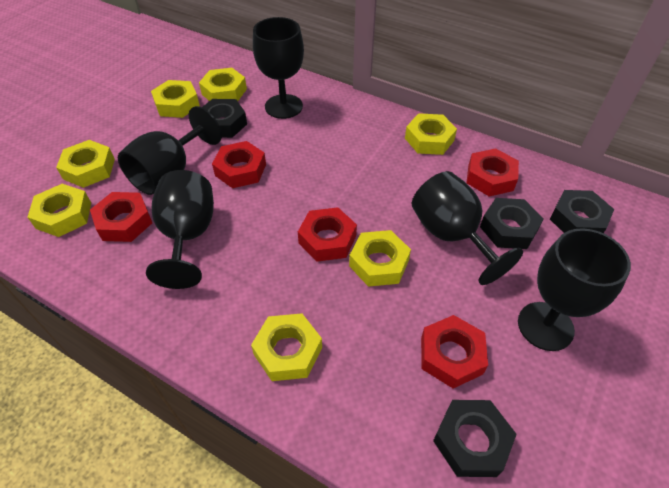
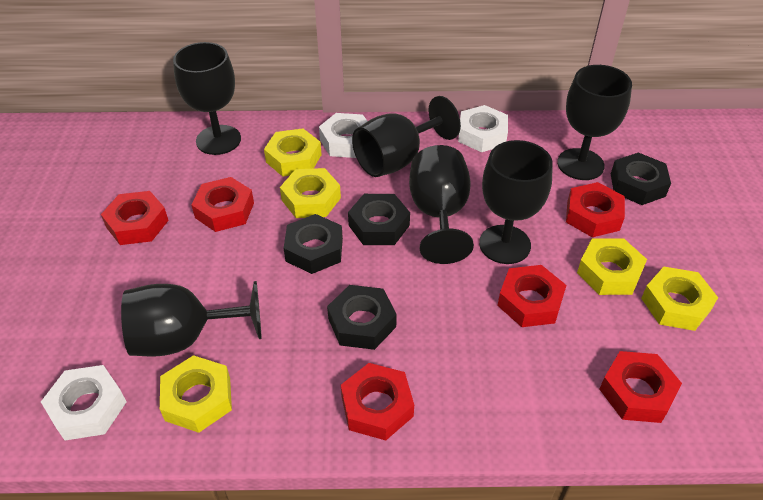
black goblet: 5 -> 6
red nut: 5 -> 6
white nut: 0 -> 3
yellow nut: 7 -> 5

